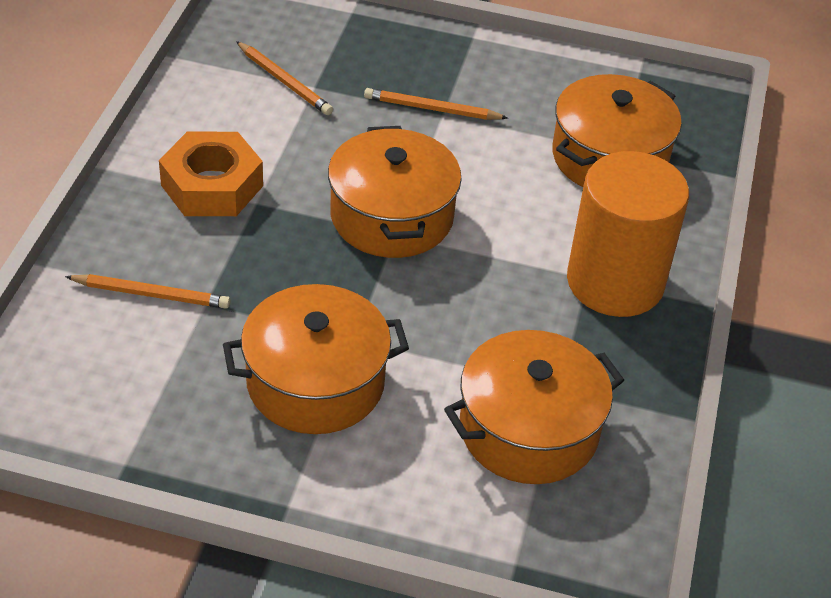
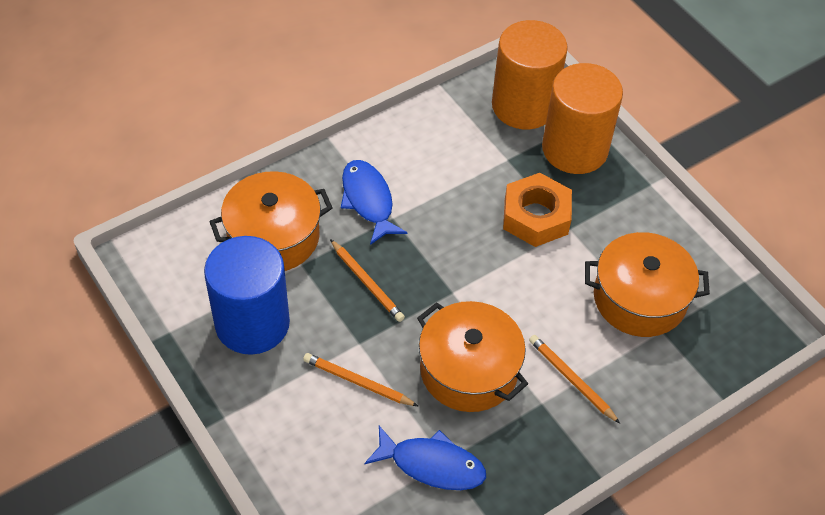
blue cylinder: 0 -> 1
blue fish: 0 -> 2
orange cylinder: 1 -> 2
orange pot: 4 -> 3

